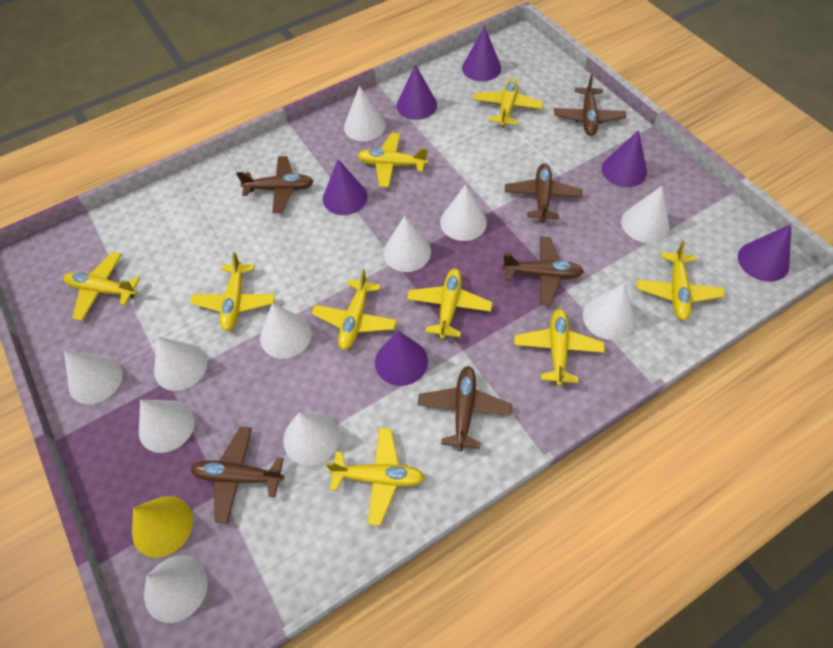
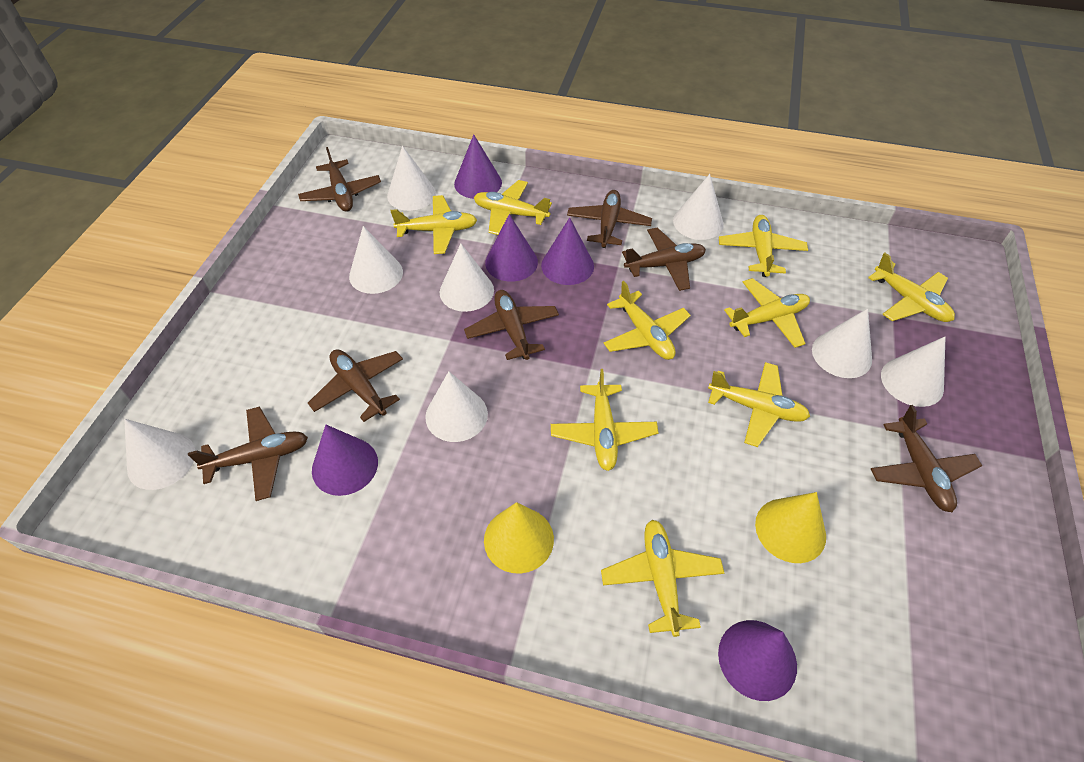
brown plane: 6 -> 7
purple cone: 6 -> 5
white cone: 11 -> 8
yellow cone: 1 -> 2

